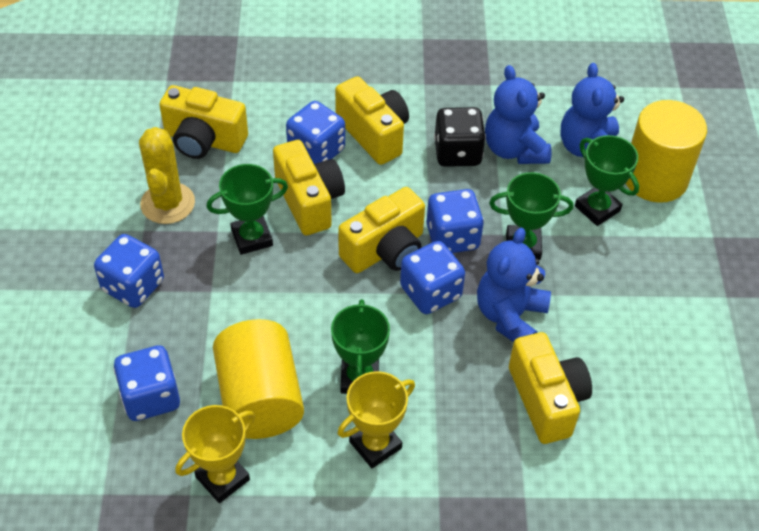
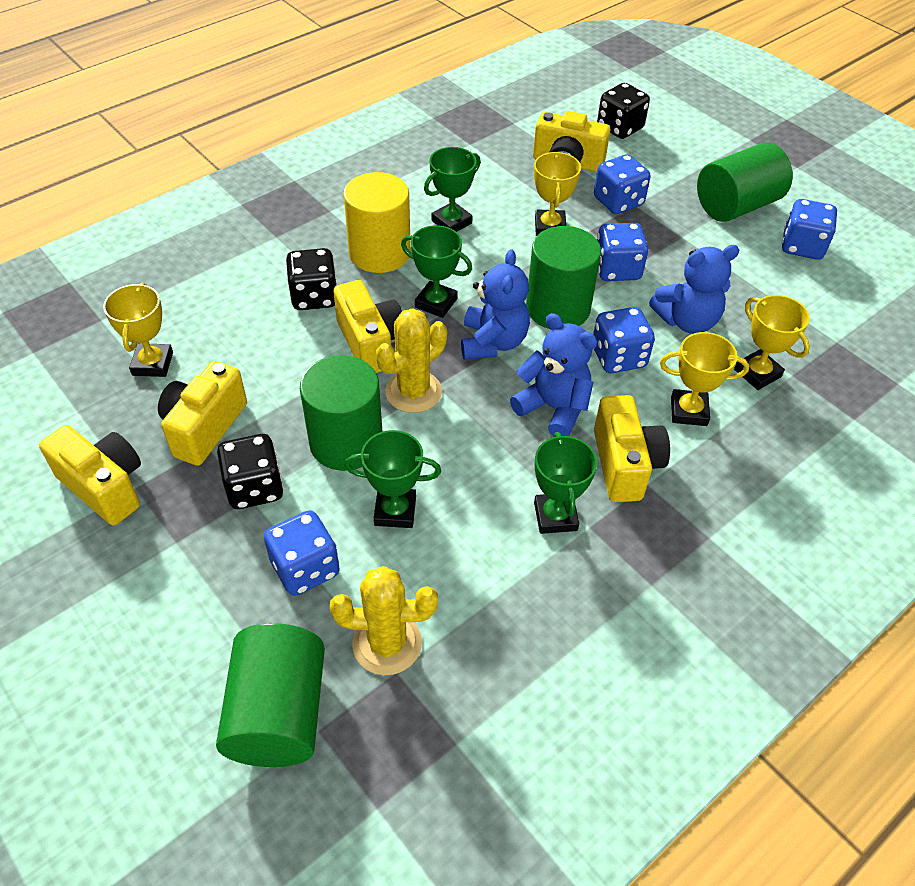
black dice: 1 -> 3
green cylinder: 0 -> 4
yellow cactus: 1 -> 2
yellow cylinder: 2 -> 1
yellow trophy: 2 -> 4

